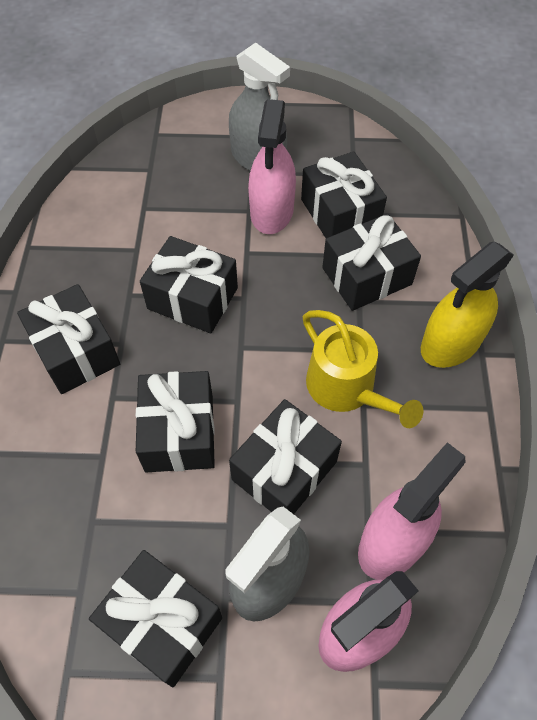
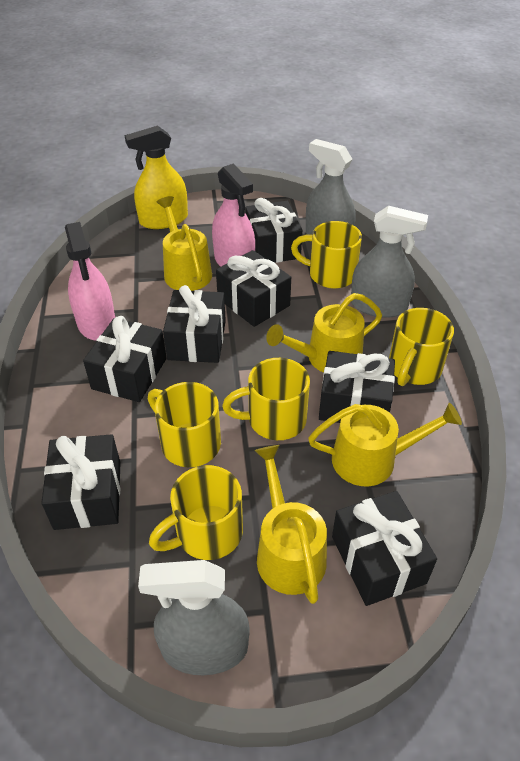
grey spray bottle: 2 -> 3
pink spray bottle: 3 -> 2
yellow mug: 0 -> 5
yellow watering can: 1 -> 4

